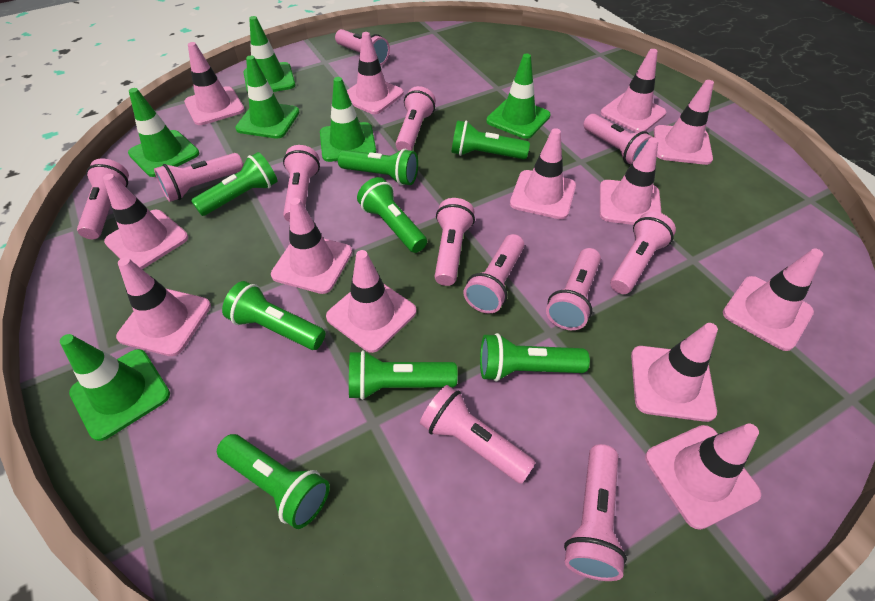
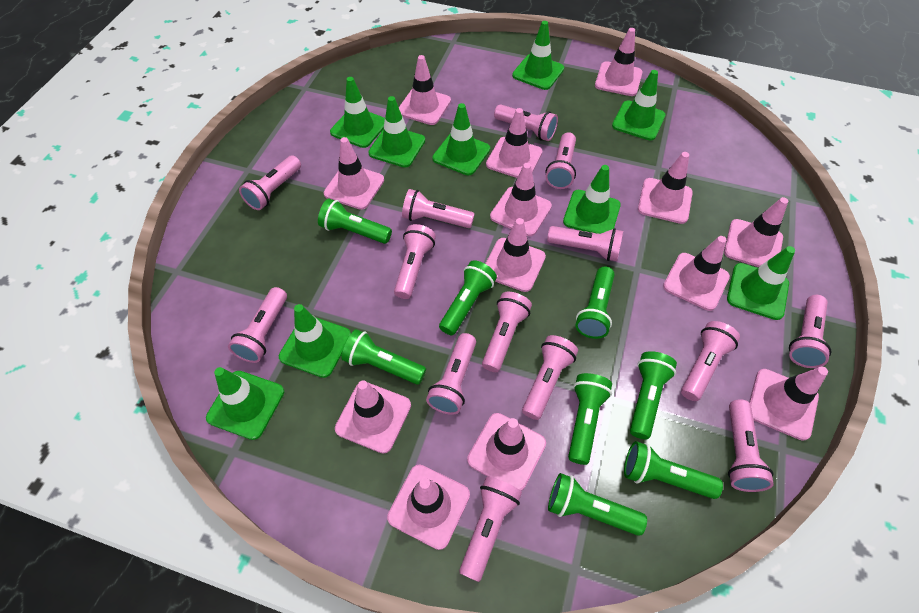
green traffic cone: 6 -> 9
pink flashlight: 12 -> 14

